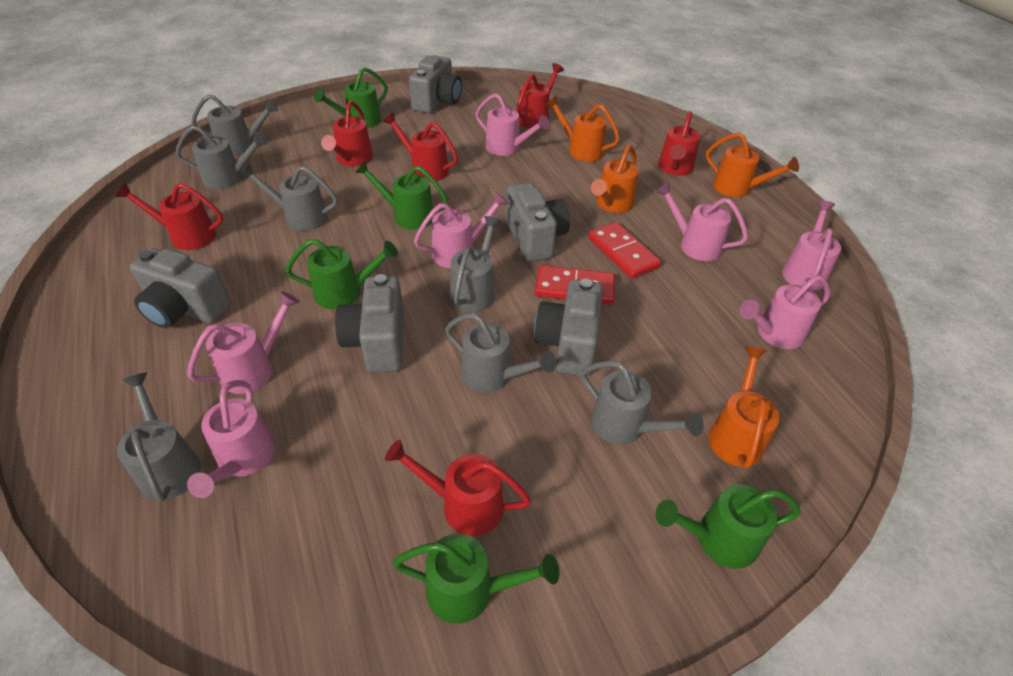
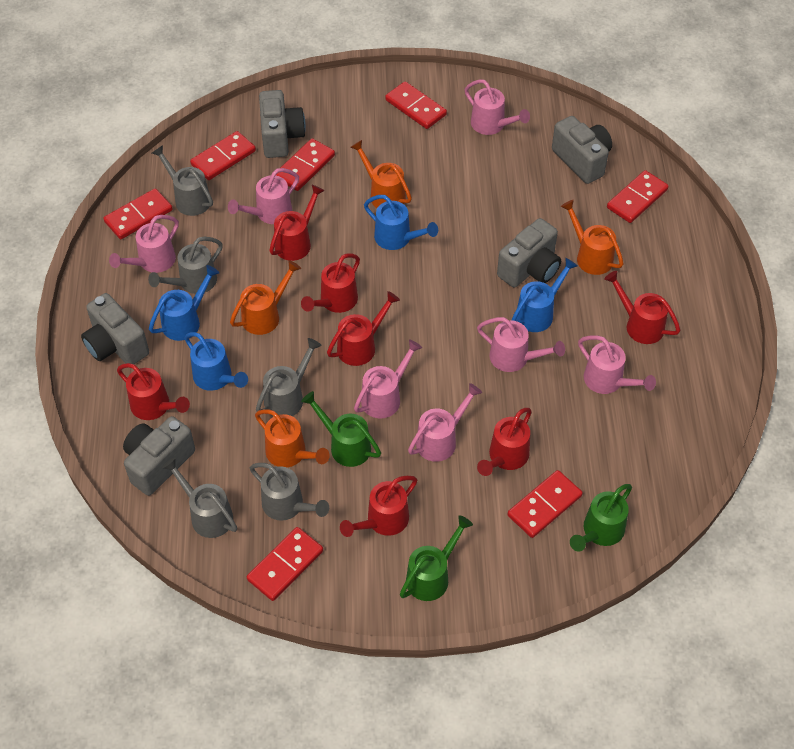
blue watering can: 0 -> 4
green watering can: 5 -> 3
grey watering can: 7 -> 5
red domino: 2 -> 7
red watering can: 6 -> 7

